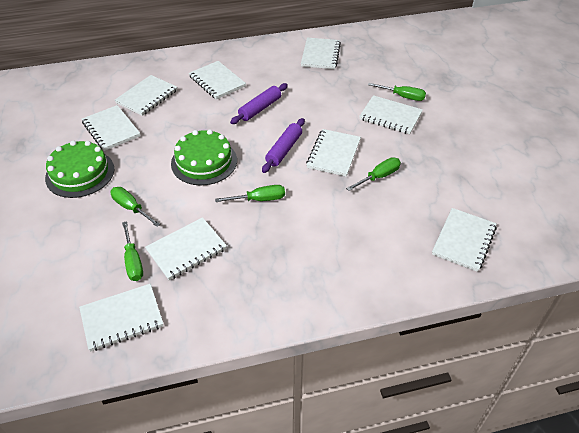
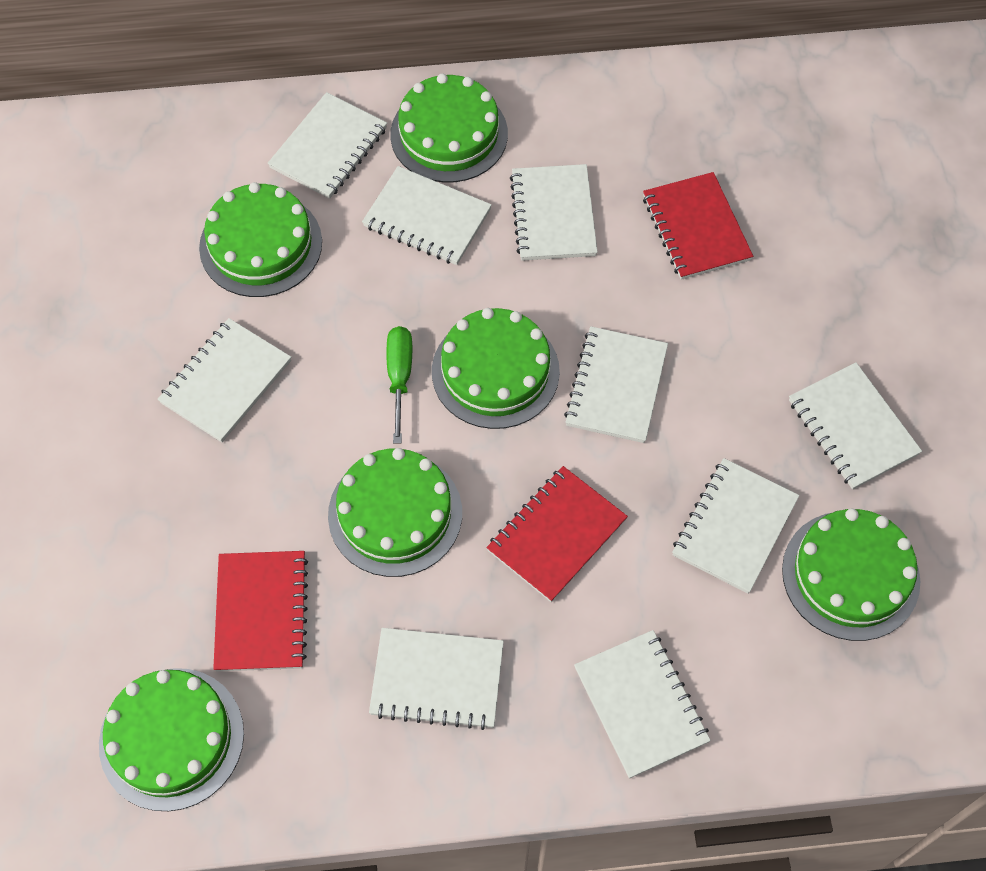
green cake: 2 -> 6
green screwdriver: 5 -> 1
purple rolling pin: 2 -> 0
red notebook: 0 -> 3

